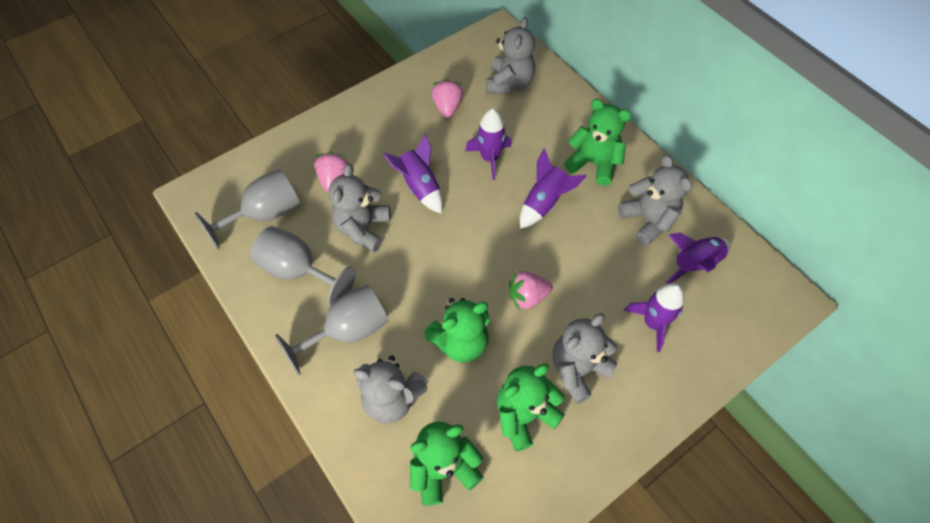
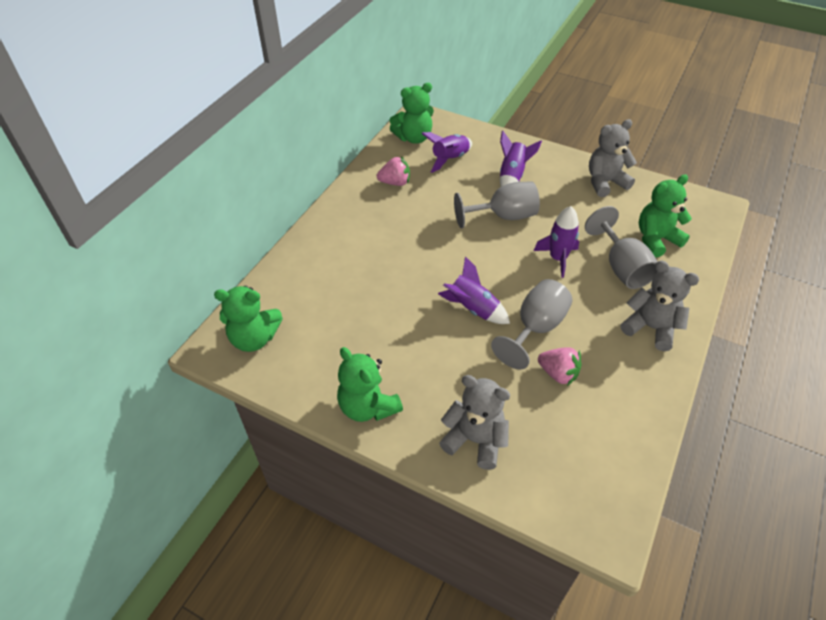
grey teddy bear: 5 -> 3
pink strawberry: 3 -> 2
purple rocket: 5 -> 4

